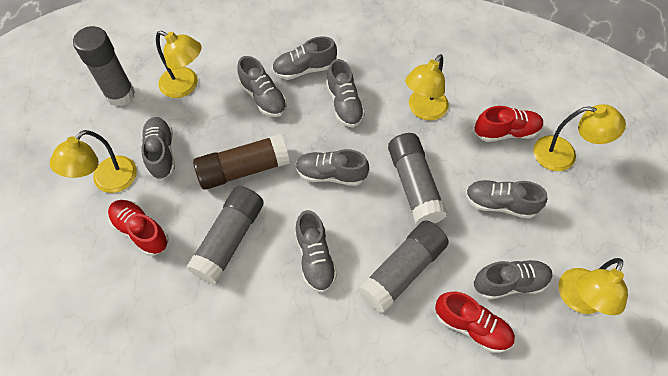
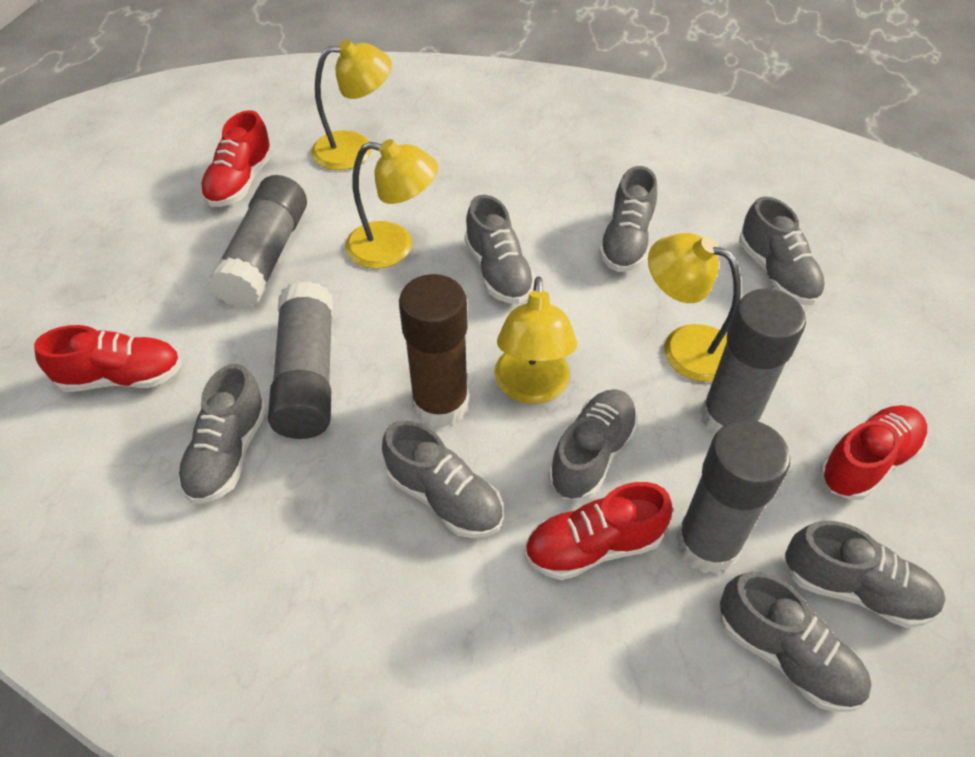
red shoe: 3 -> 4
yellow lamp: 5 -> 4

